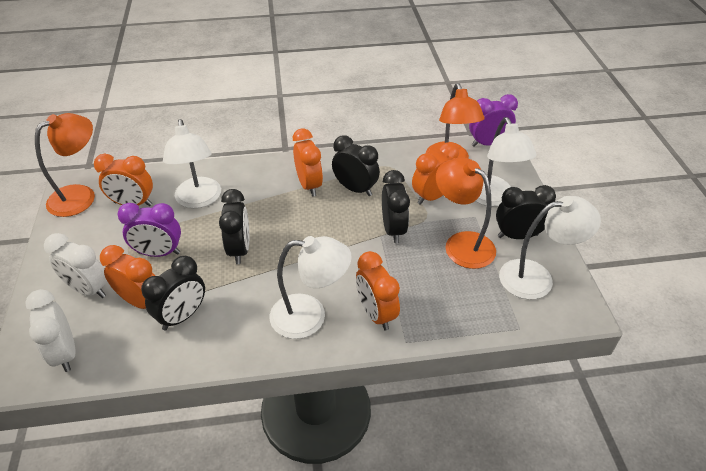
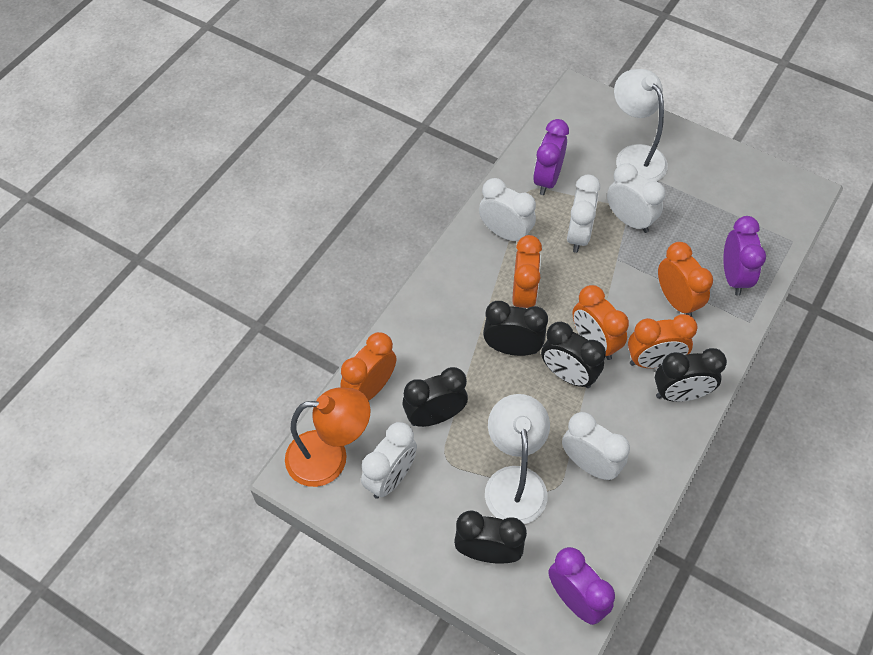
orange lamp: 3 -> 1
purple clock: 2 -> 3
white clock: 2 -> 5
white lamp: 4 -> 2

